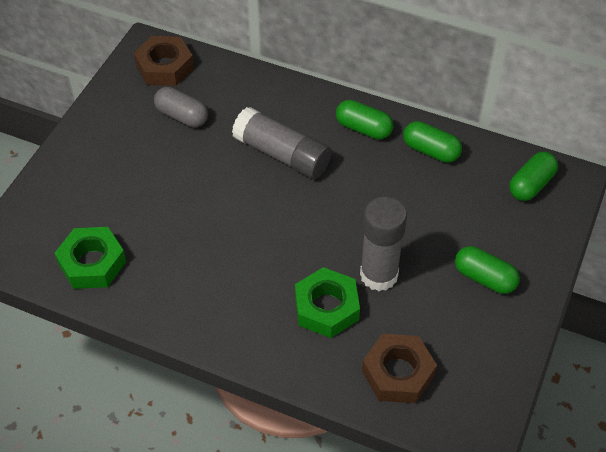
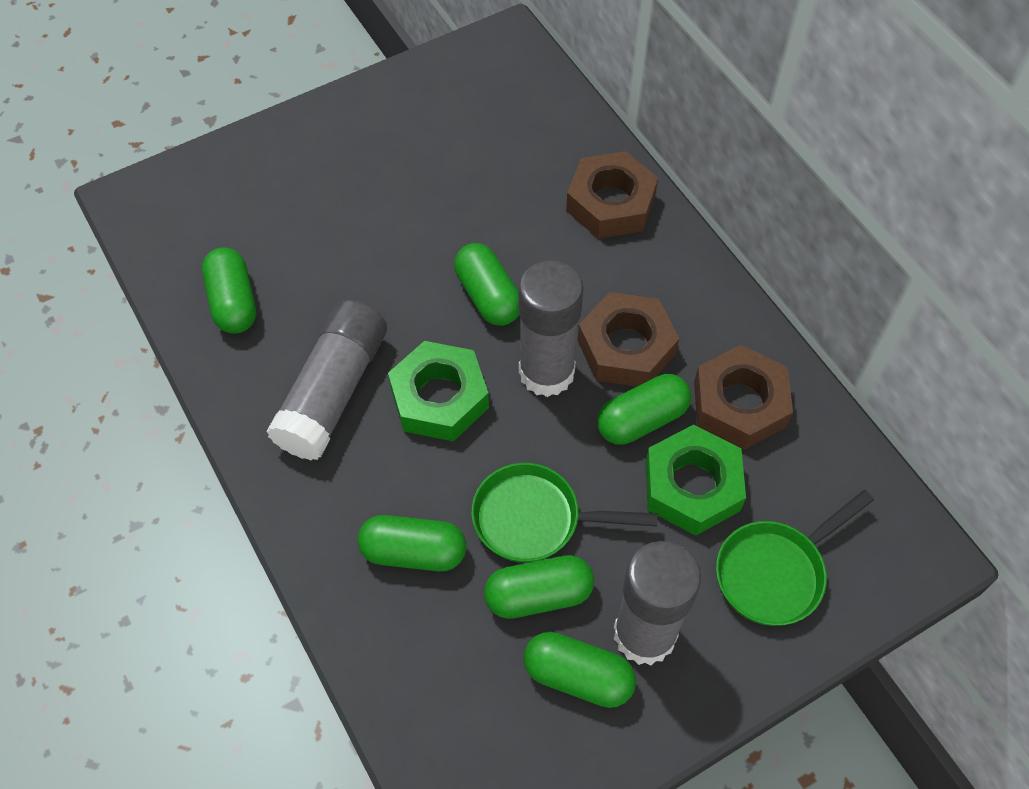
brown nut: 2 -> 3
green capsule: 4 -> 6
green pan: 0 -> 2
grey capsule: 1 -> 0
grey glue stick: 2 -> 3

